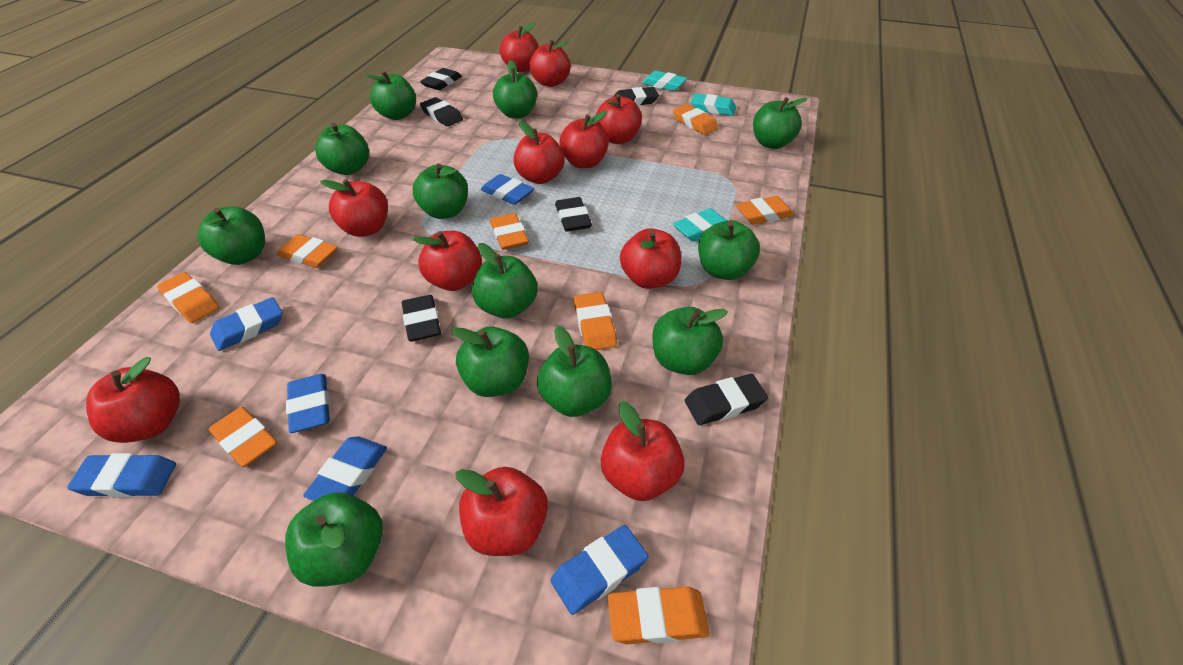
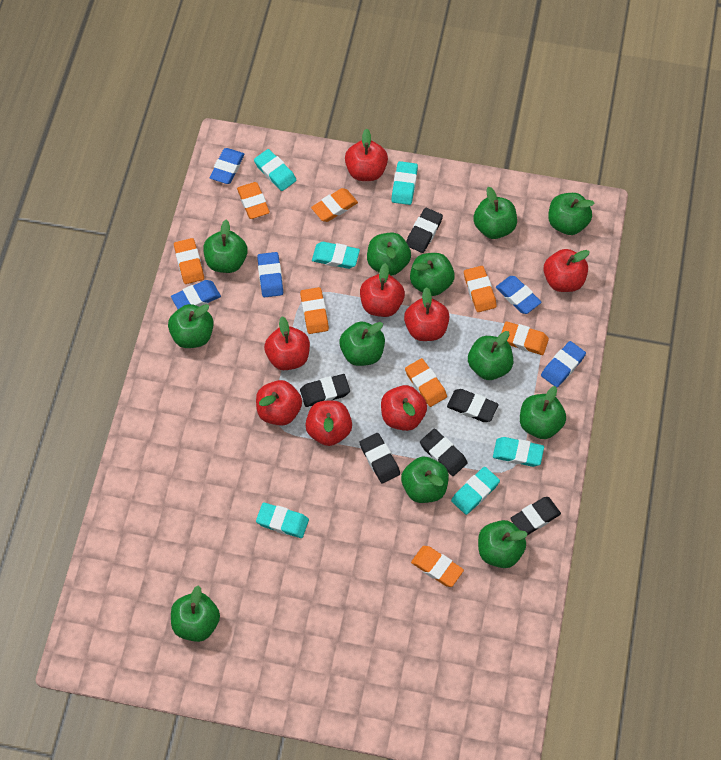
blue eraser: 6 -> 5
red apple: 11 -> 8
turquoise eraser: 3 -> 6

